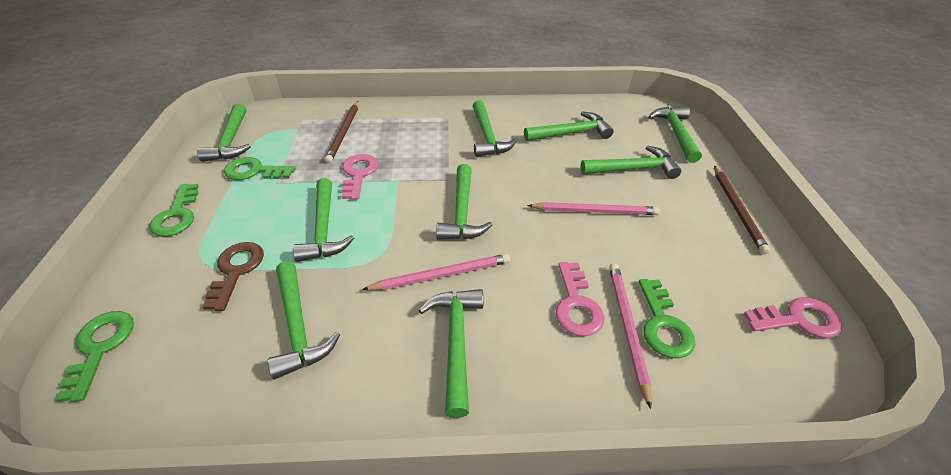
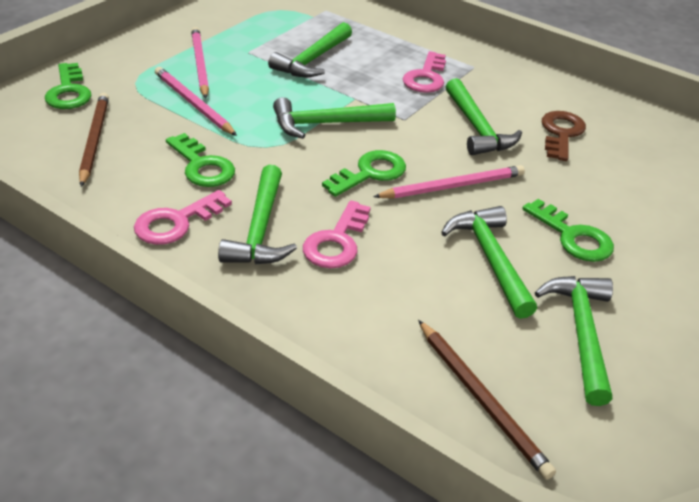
green hammer: 9 -> 6

